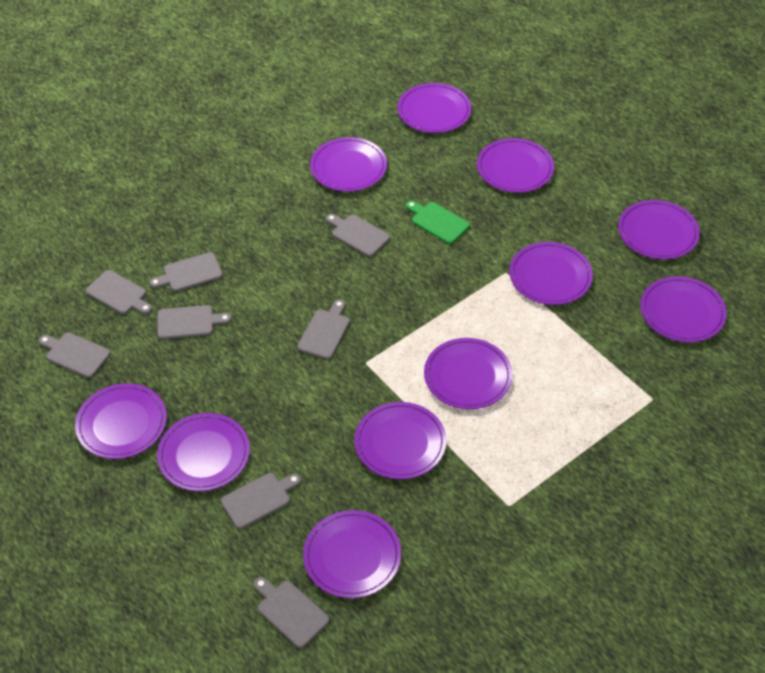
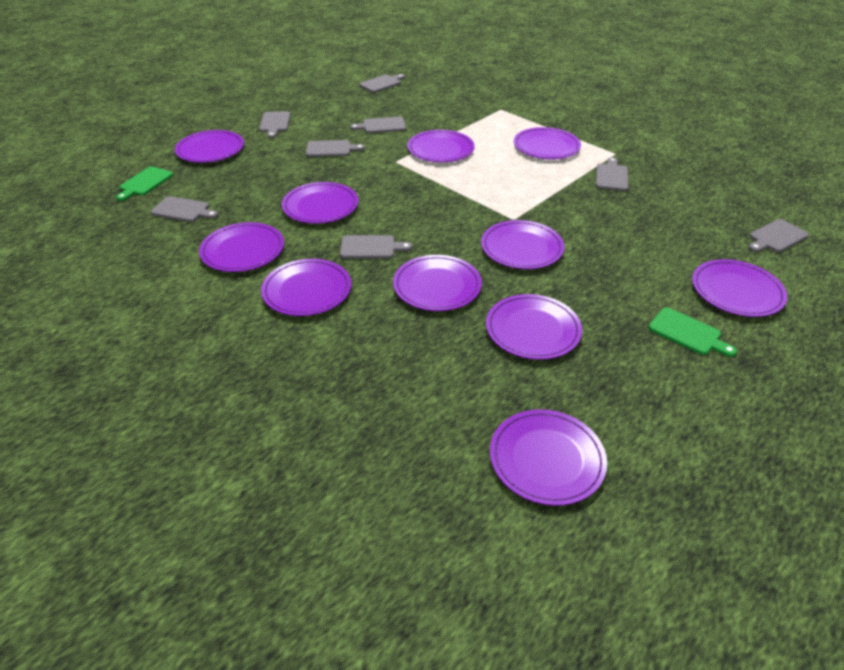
green cutting board: 1 -> 2

